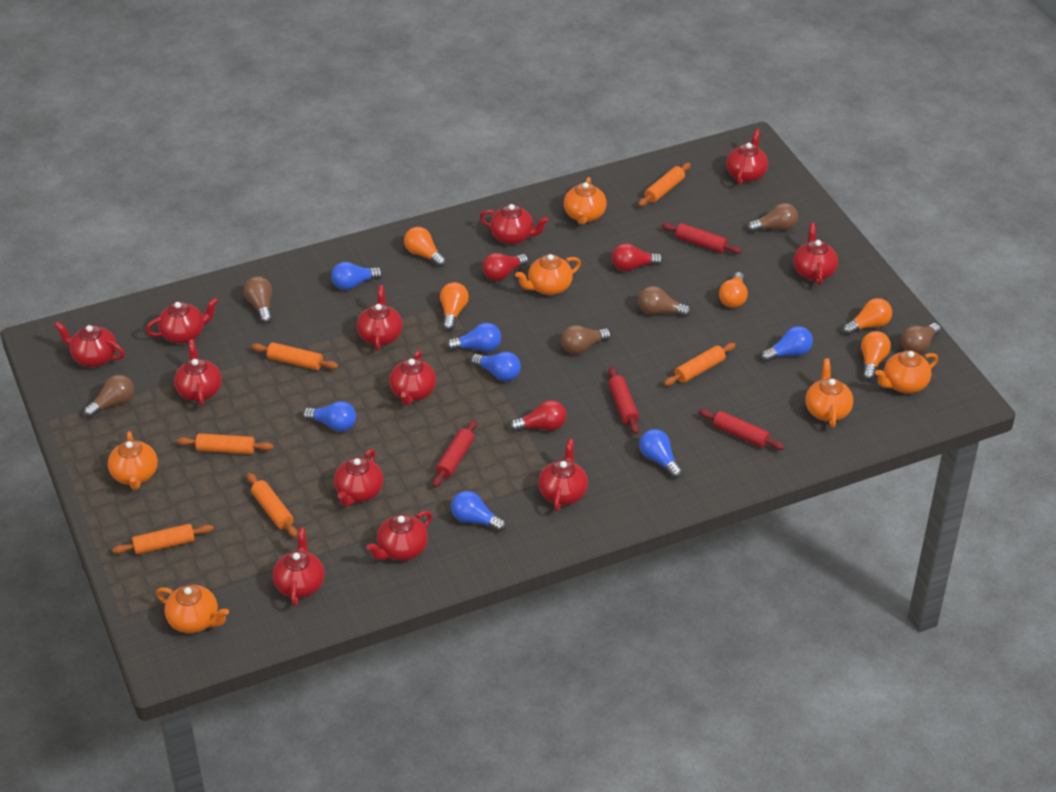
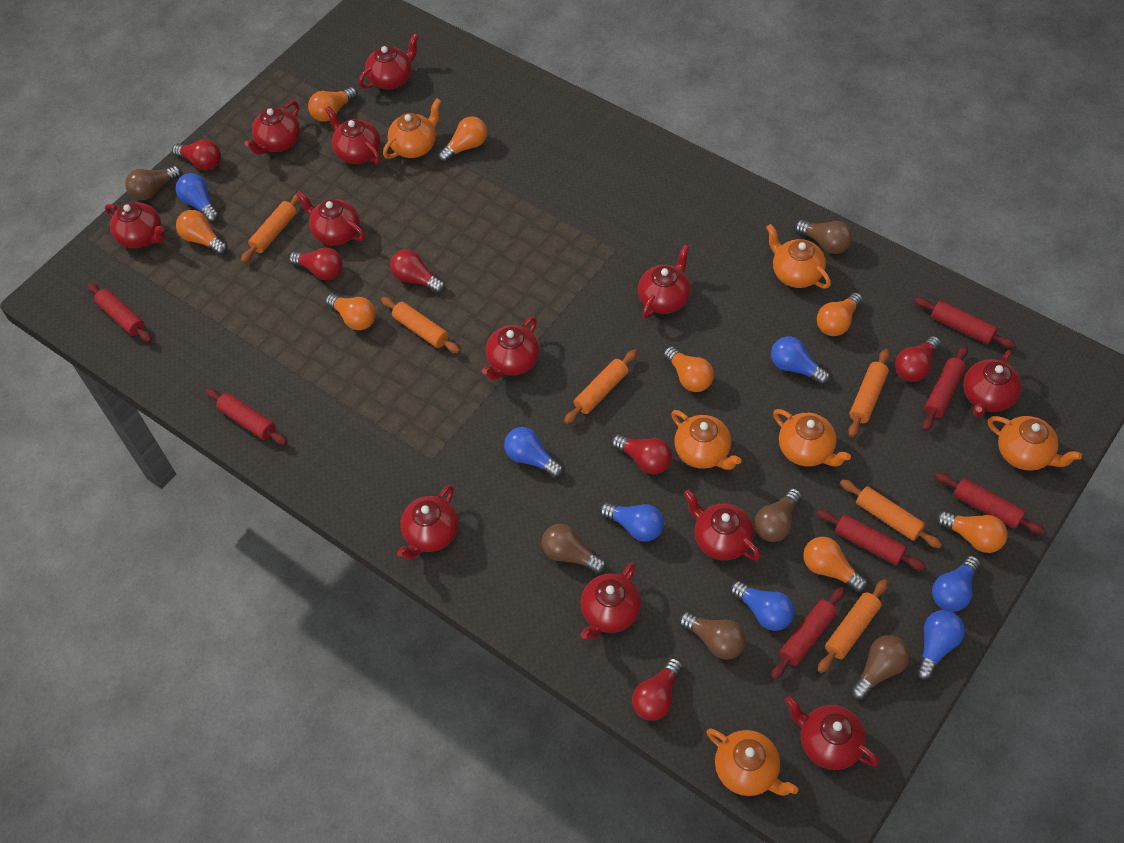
orange light bulb: 5 -> 8
red light bulb: 3 -> 6
red rolling pin: 4 -> 7

